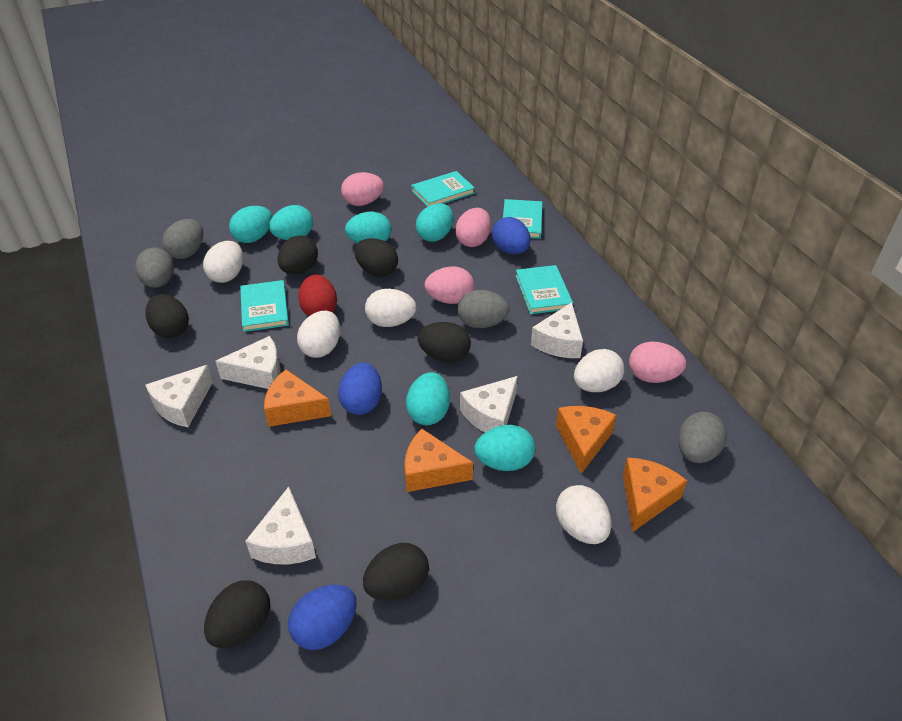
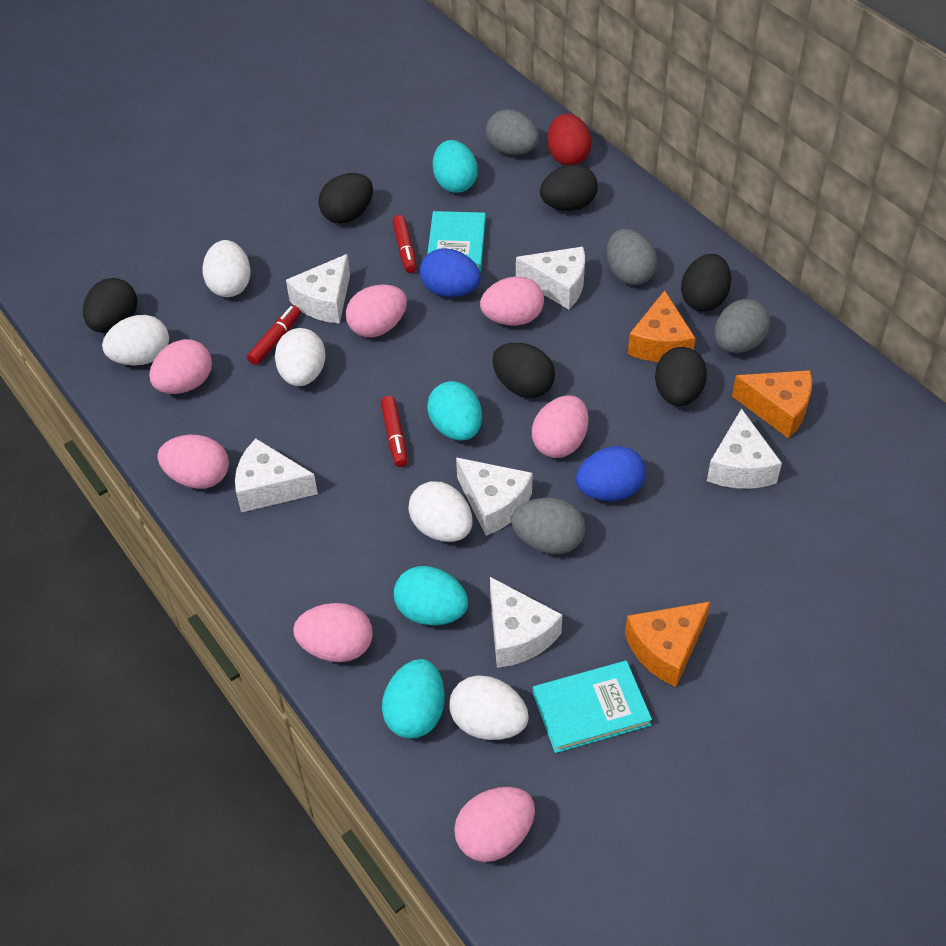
blue egg: 3 -> 2
orange cheese: 4 -> 3
pink egg: 4 -> 7
red marker: 0 -> 3
turquoise book: 4 -> 2
turquoise egg: 6 -> 4
white cheese: 5 -> 6

